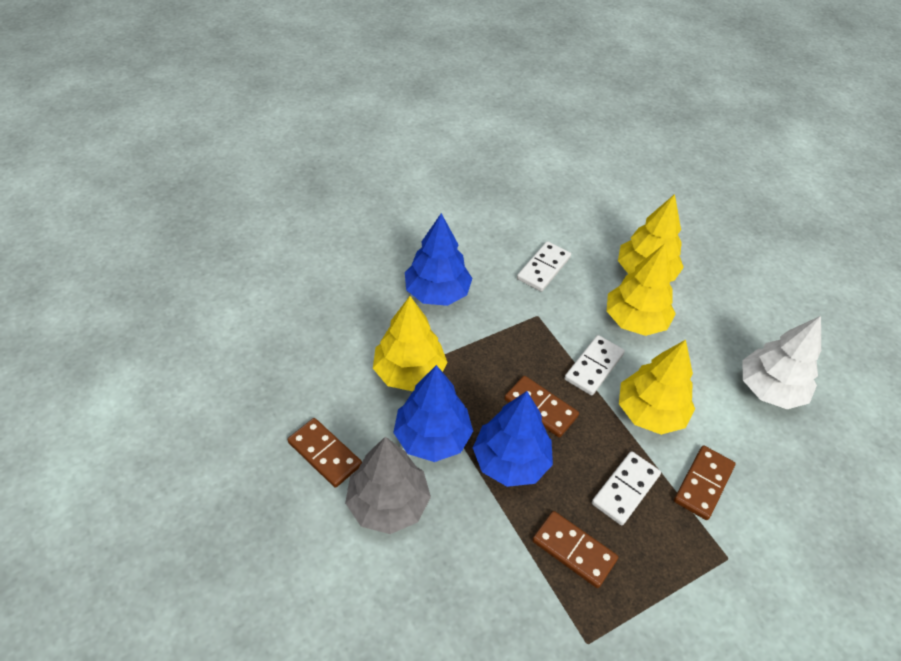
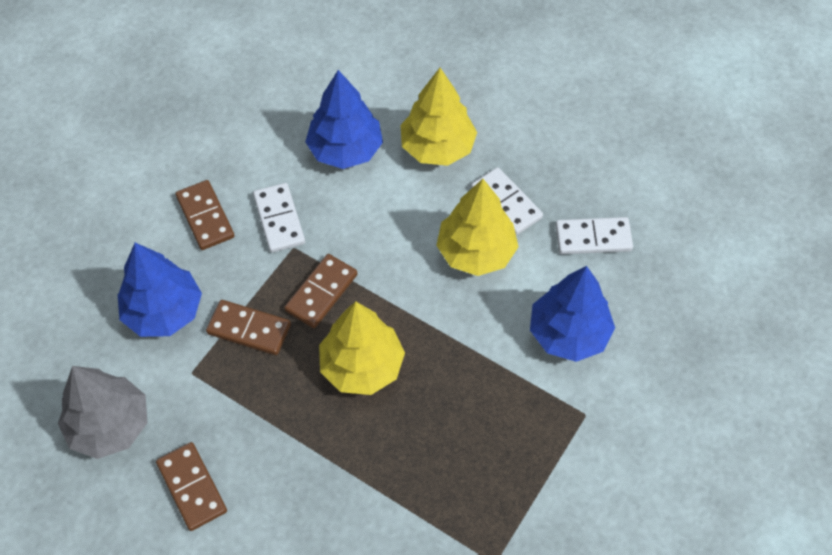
white tree: 1 -> 0
yellow tree: 4 -> 3

